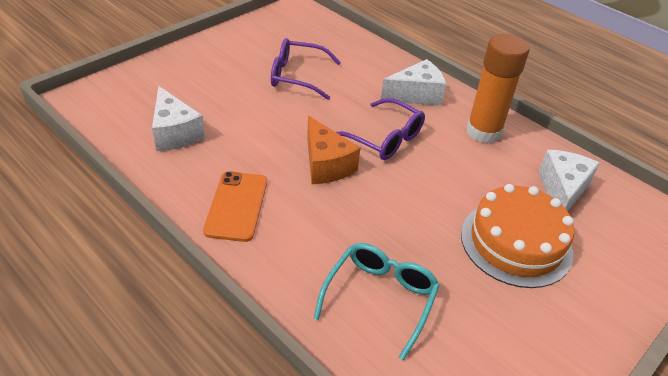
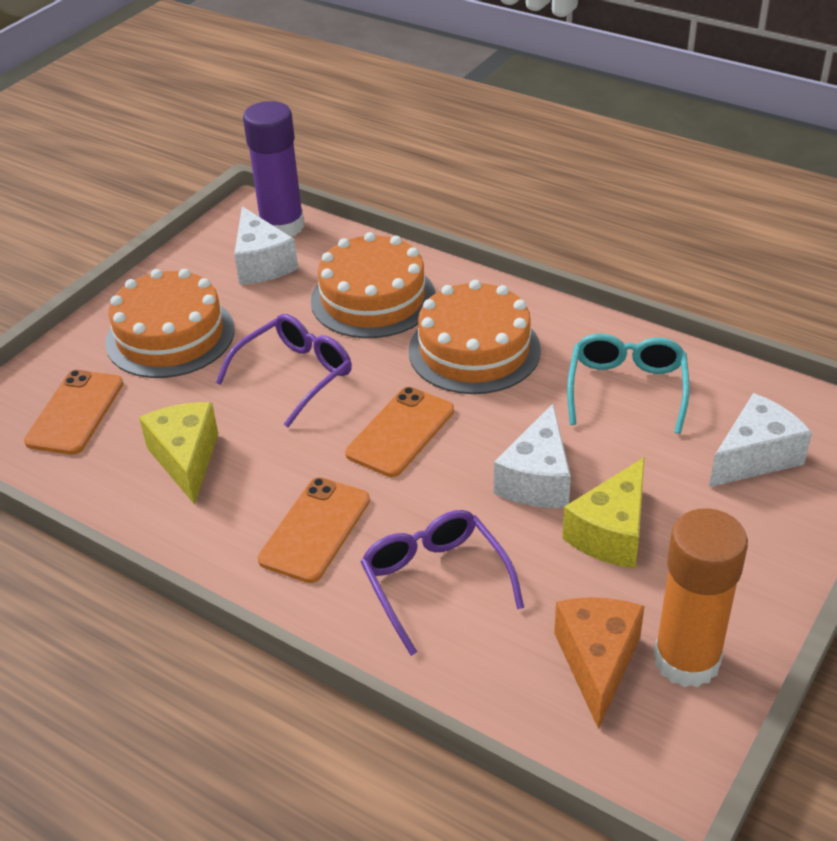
orange cake: 1 -> 3
orange phone: 1 -> 3
purple glue stick: 0 -> 1
yellow cheese: 0 -> 2

